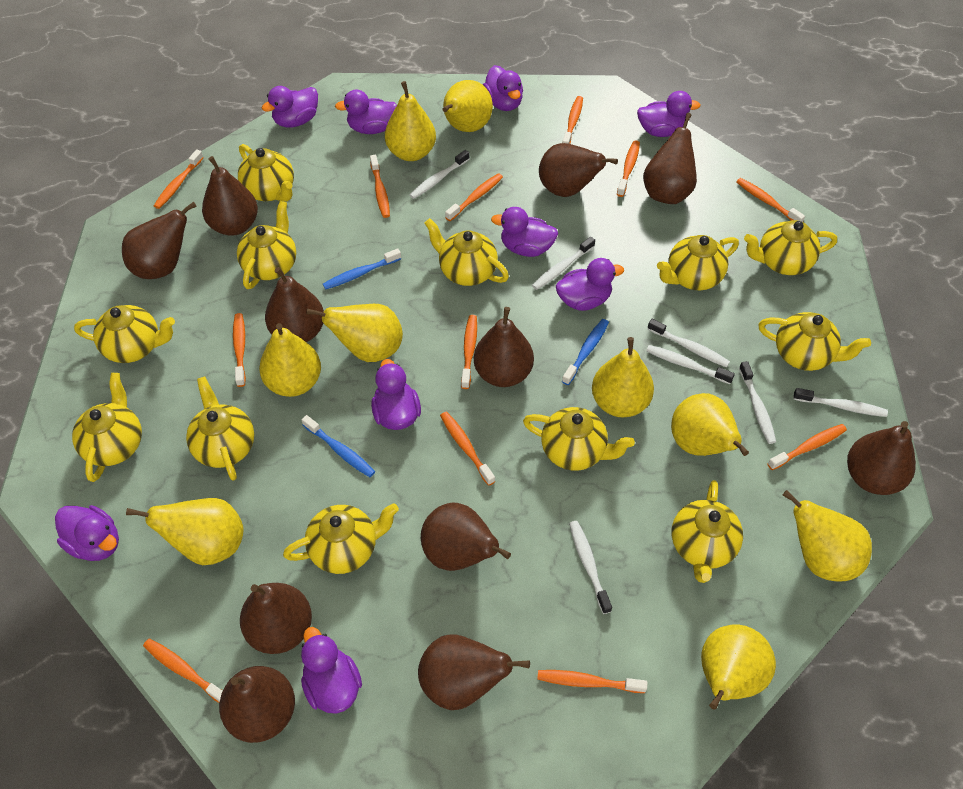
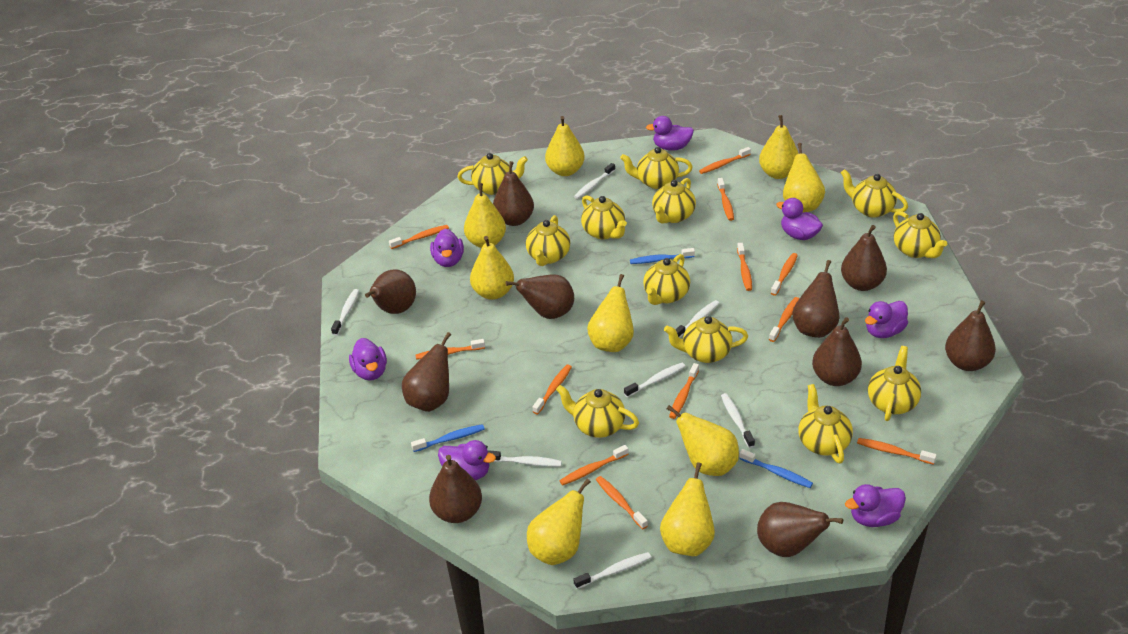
brown pear: 11 -> 10
purple duck: 9 -> 7

